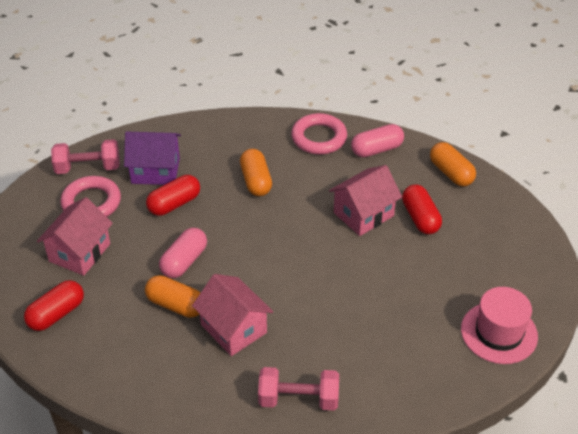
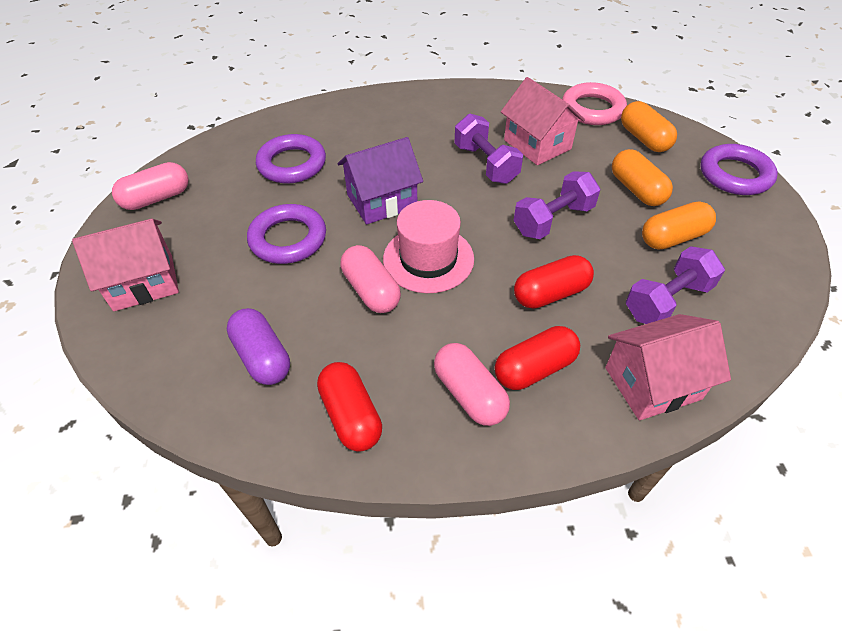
pink capsule: 2 -> 3
pink dumbbell: 2 -> 0
pink ring: 2 -> 1
purple capsule: 0 -> 1
purple dumbbell: 0 -> 3
purple ring: 0 -> 3

